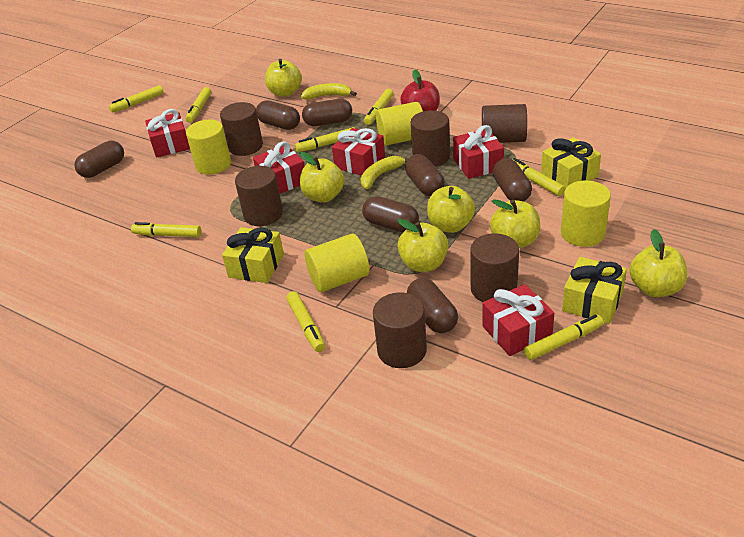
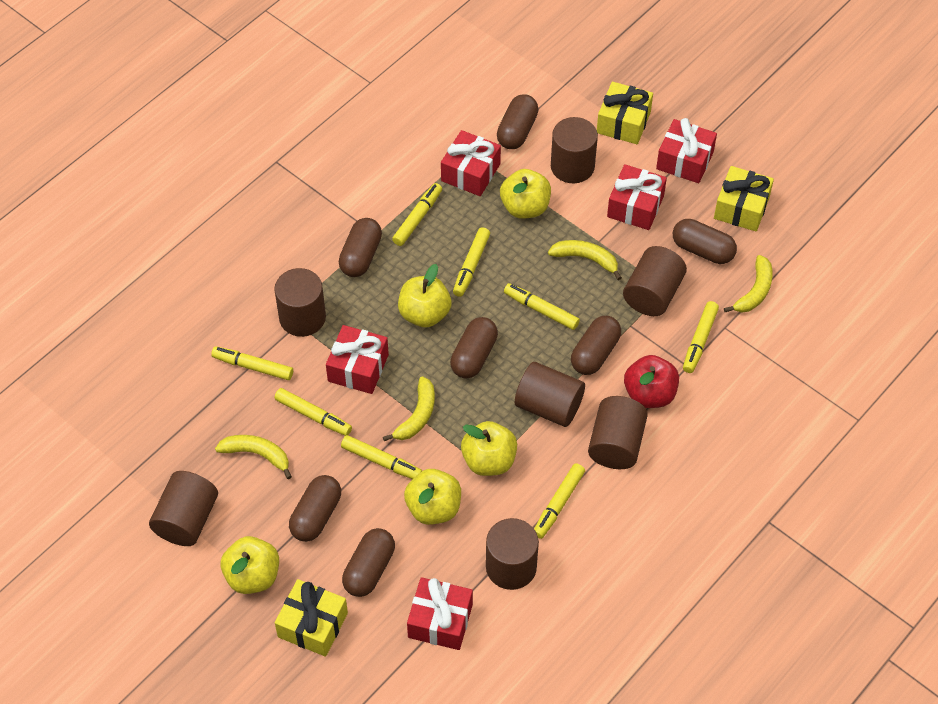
brown cylinder: 6 -> 7
yellow apple: 6 -> 5
yellow banana: 2 -> 4
yellow cylinder: 4 -> 0

